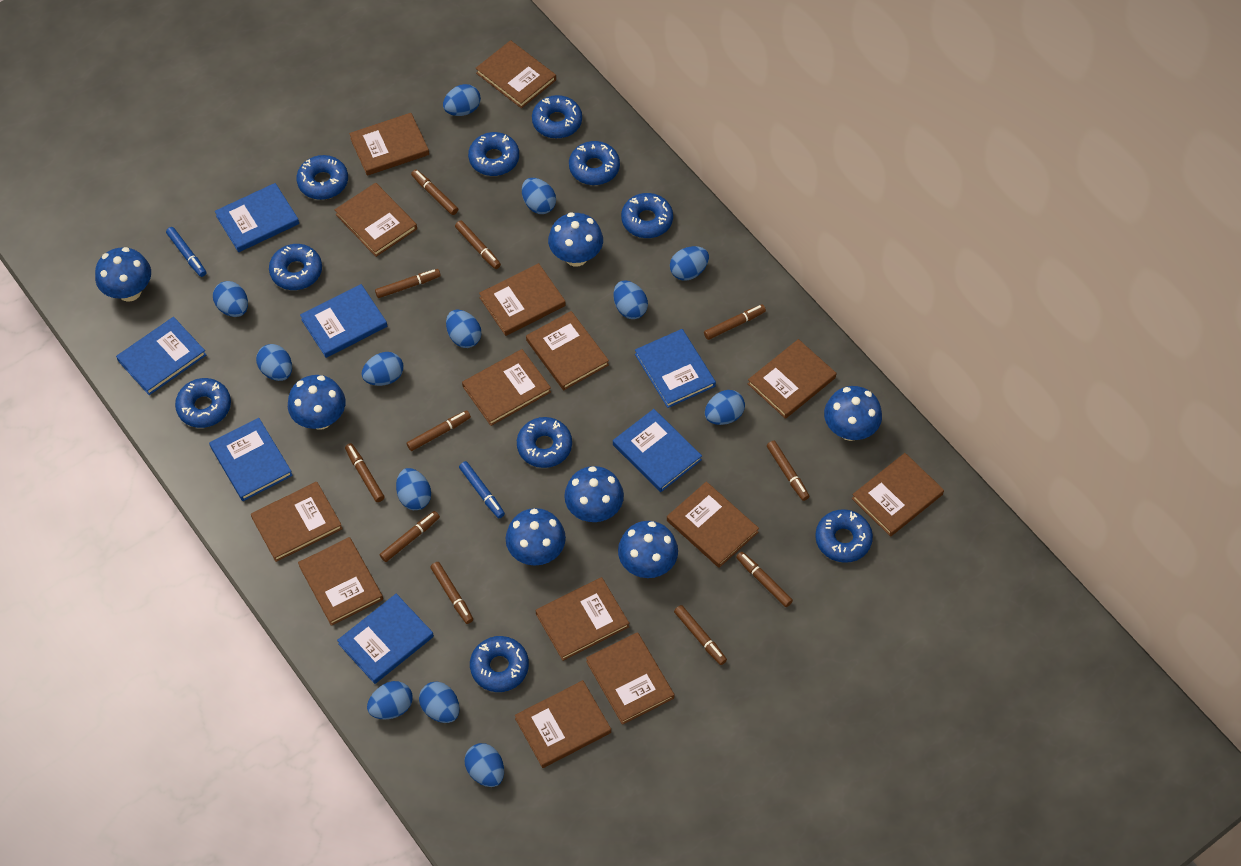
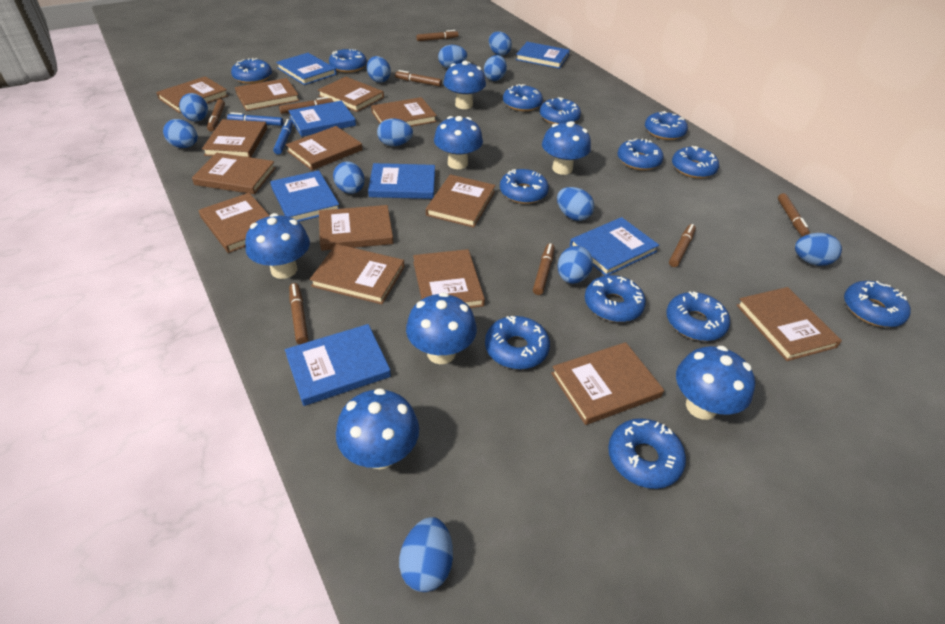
blue donut: 10 -> 13
blue egg: 13 -> 12
brown marker: 11 -> 8

